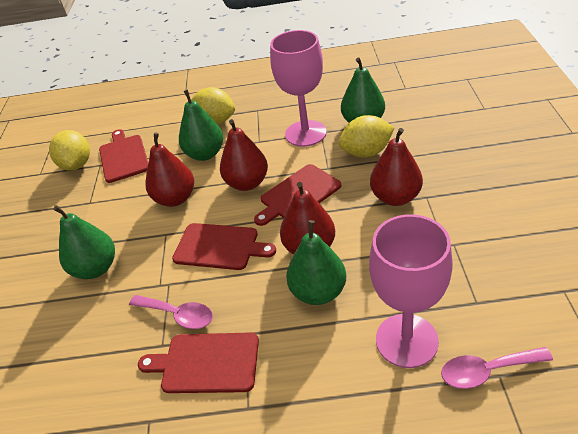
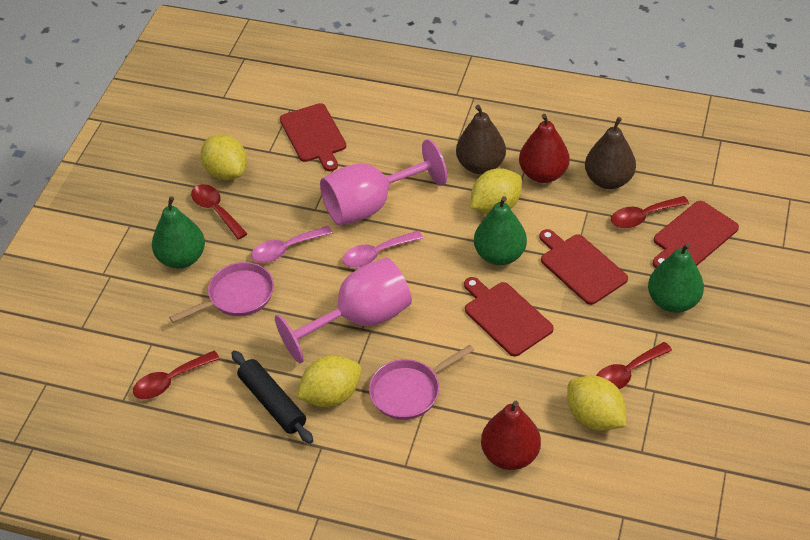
black rolling pin: 0 -> 1
brown pear: 0 -> 2
green pear: 4 -> 3
pink pan: 0 -> 2
red pear: 4 -> 2
red spoon: 0 -> 4
yellow lemon: 3 -> 4

